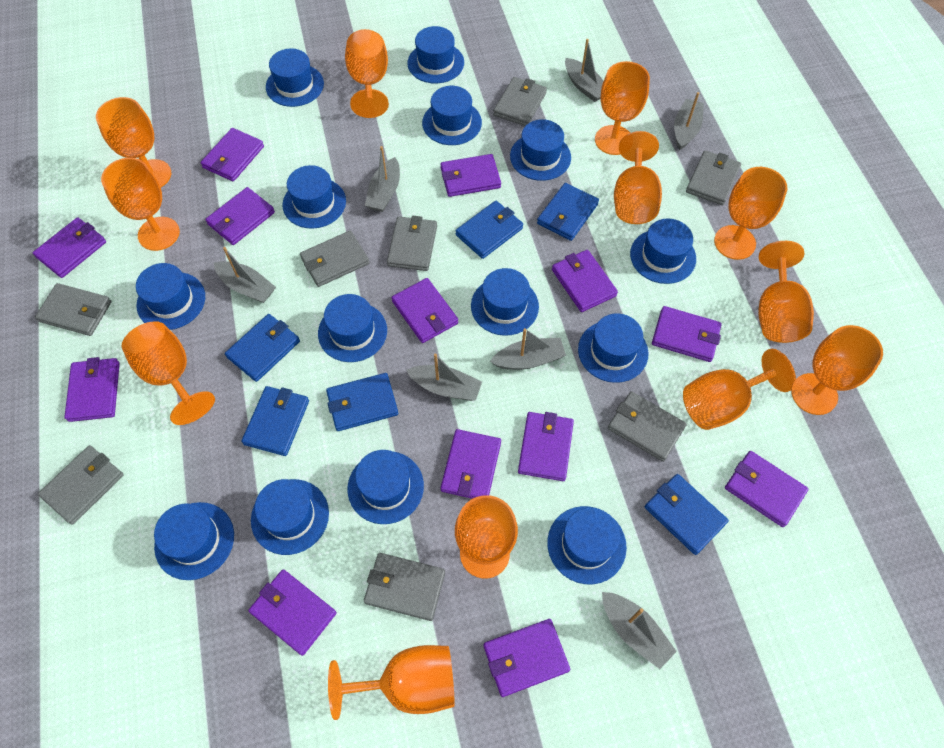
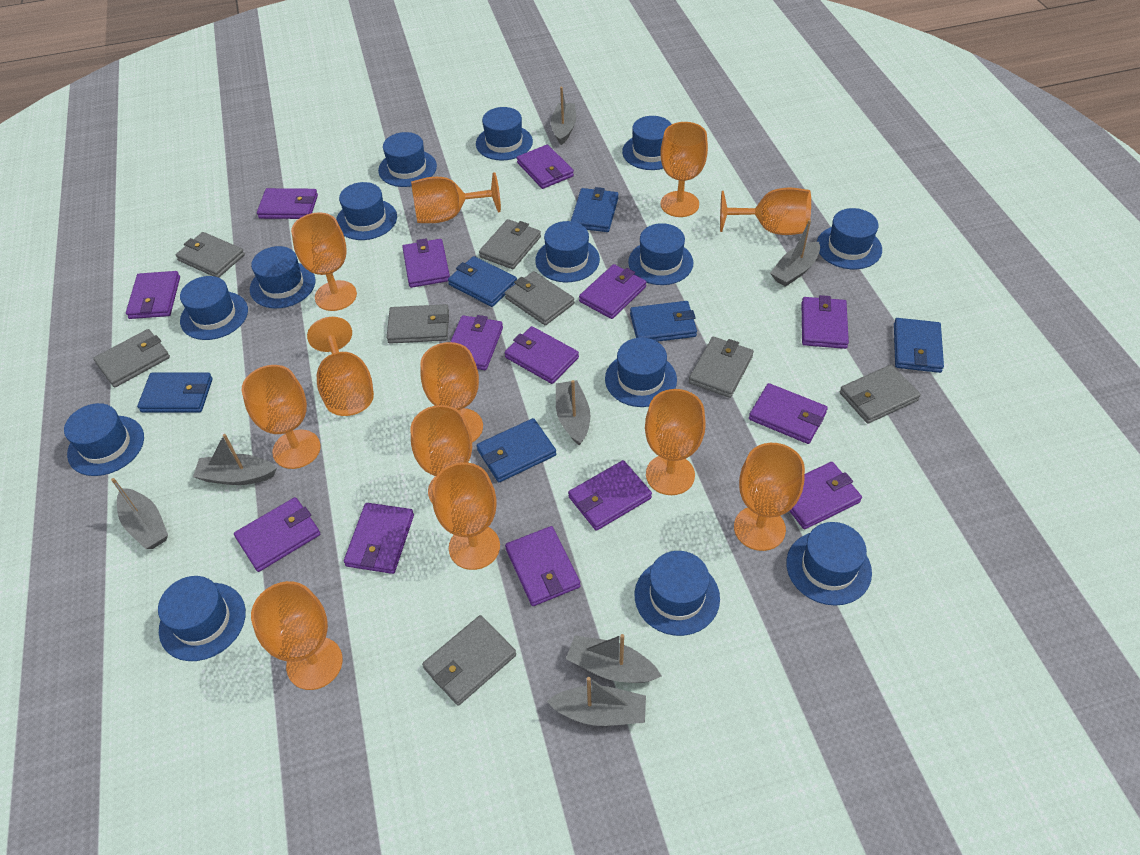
purple wallet: 13 -> 14

